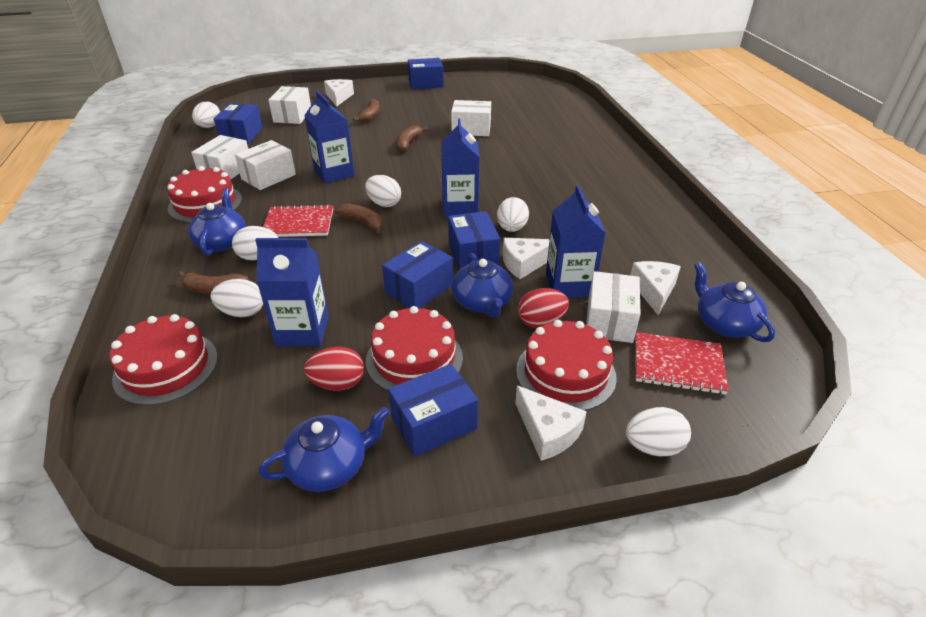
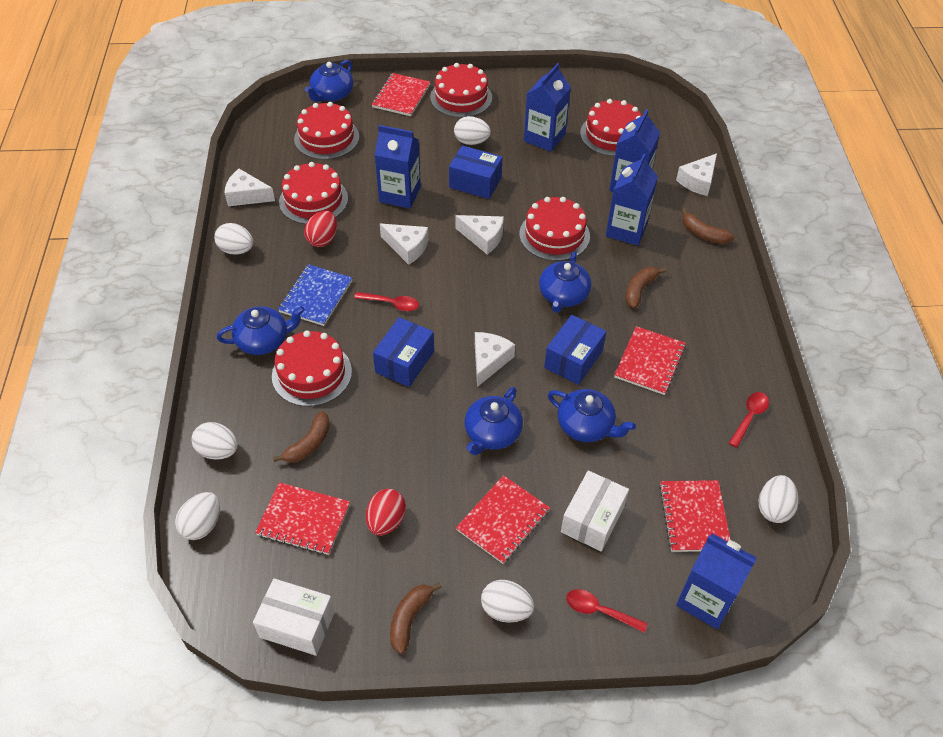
blue box: 5 -> 3
blue carton: 4 -> 5
blue notebook: 0 -> 1
blue teapot: 4 -> 5
red cake: 4 -> 6
red notebook: 2 -> 5
red spoon: 0 -> 3
white box: 5 -> 2
white cheese: 4 -> 5

